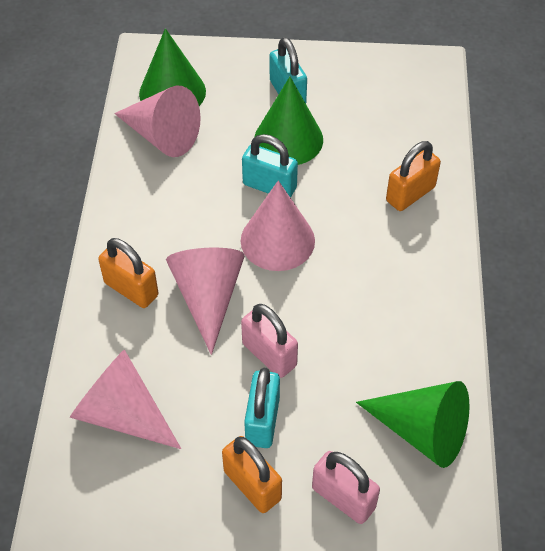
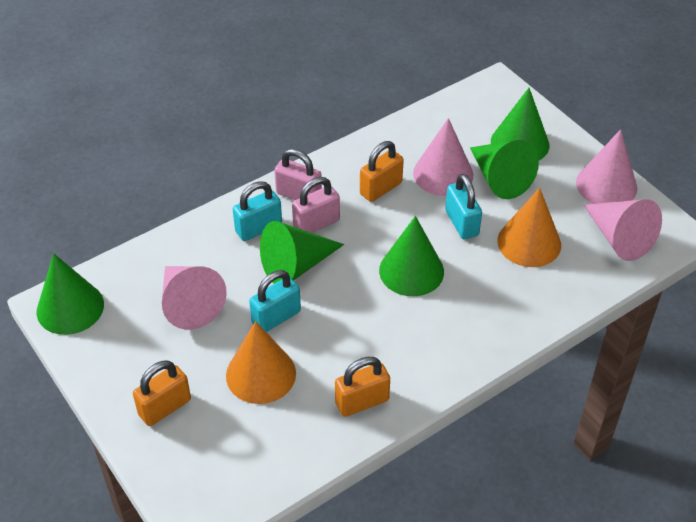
green cone: 3 -> 5
orange cone: 0 -> 2

